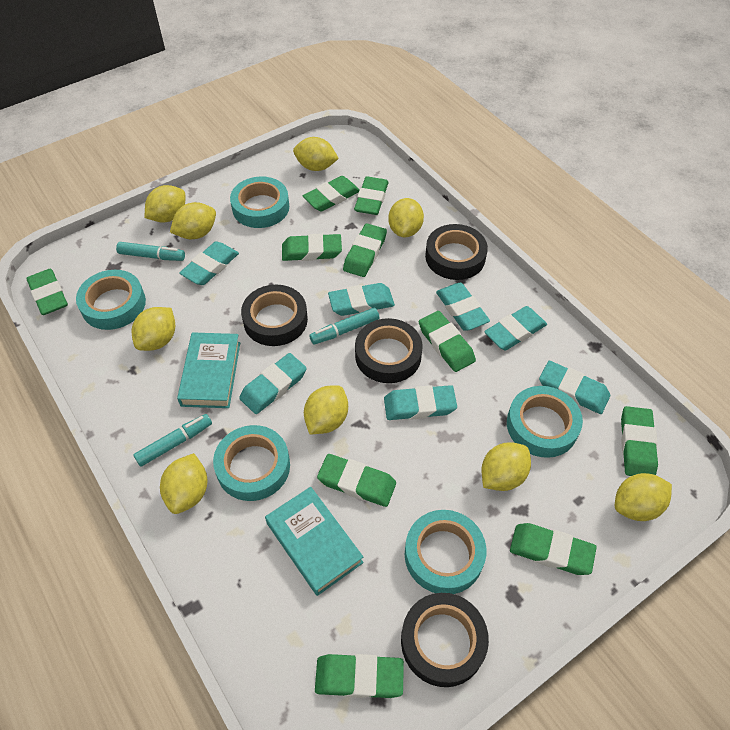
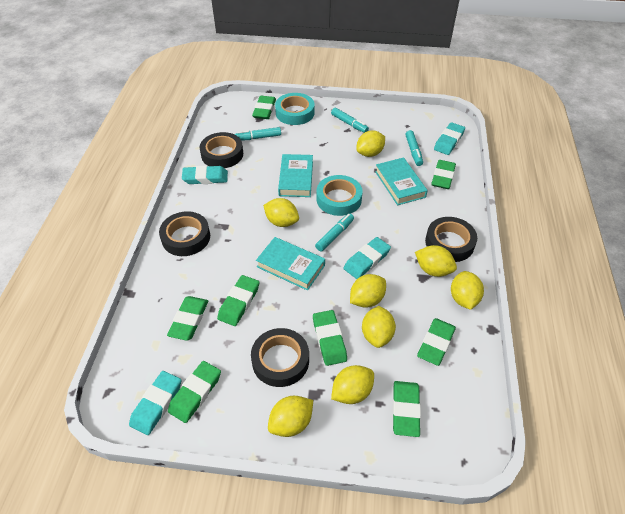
green eraser: 10 -> 8
turquoise book: 2 -> 3
turquoise eraser: 7 -> 4
turquoise marker: 3 -> 4
turquoise tape: 5 -> 2
yellow lemon: 9 -> 8

